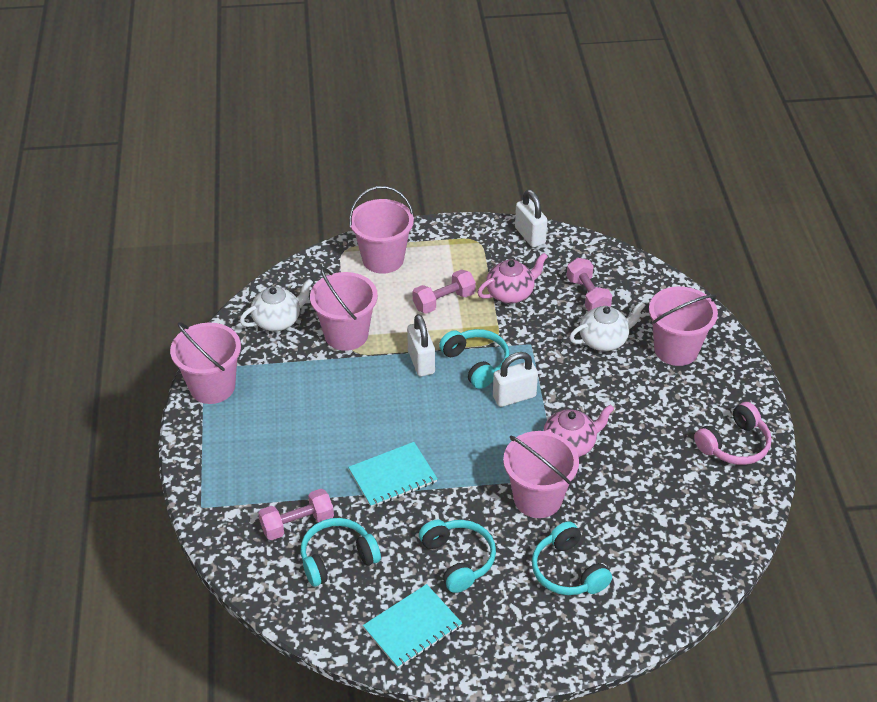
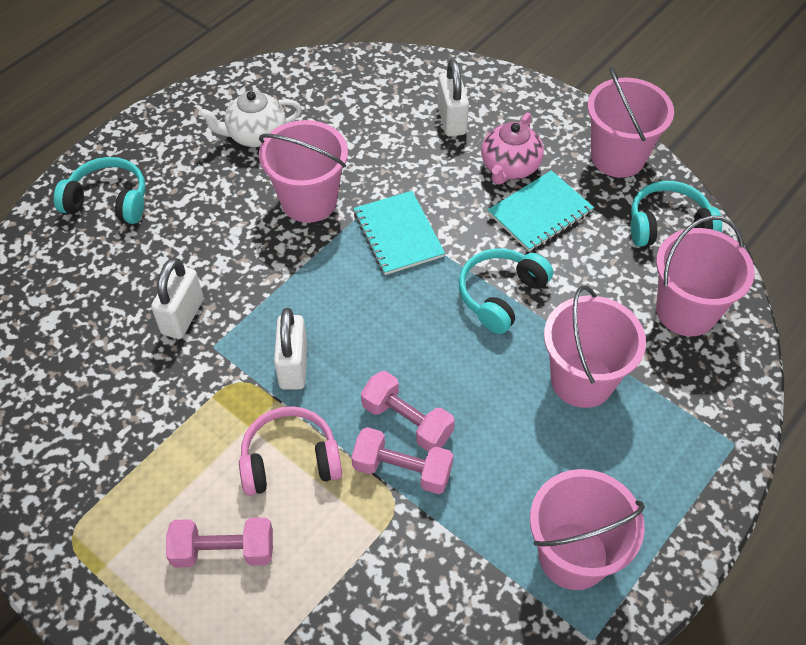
pink teapot: 2 -> 1
turquoise headphones: 4 -> 3
white teapot: 2 -> 1

